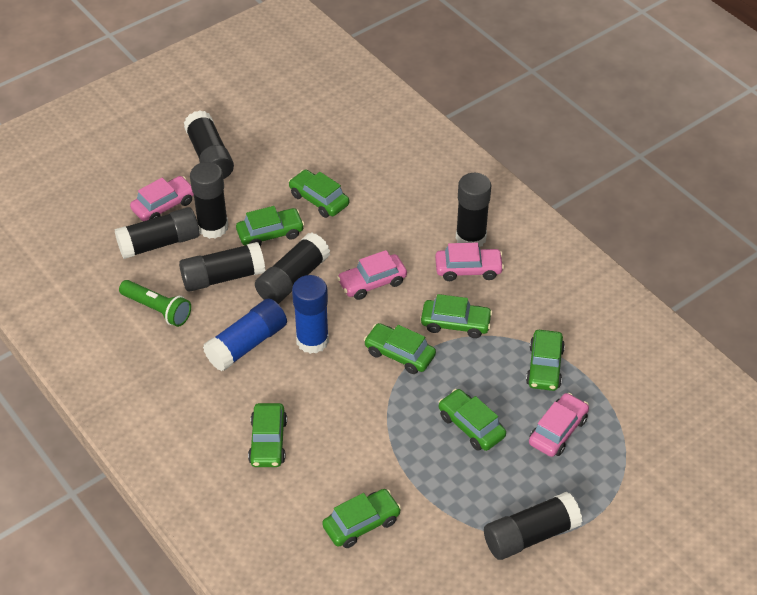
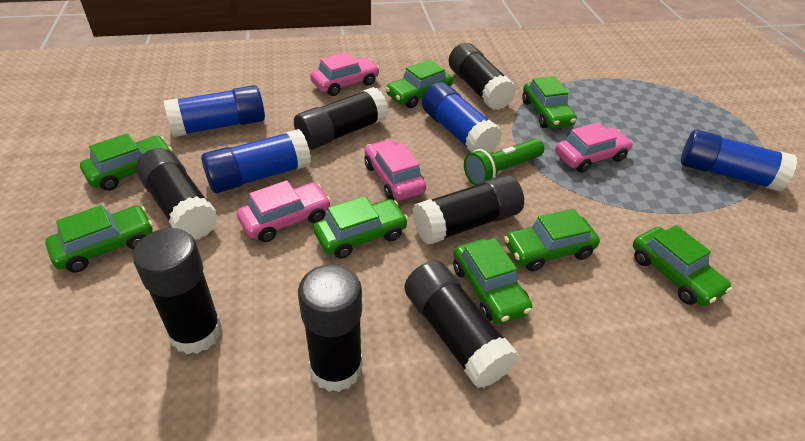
blue glue stick: 2 -> 4

